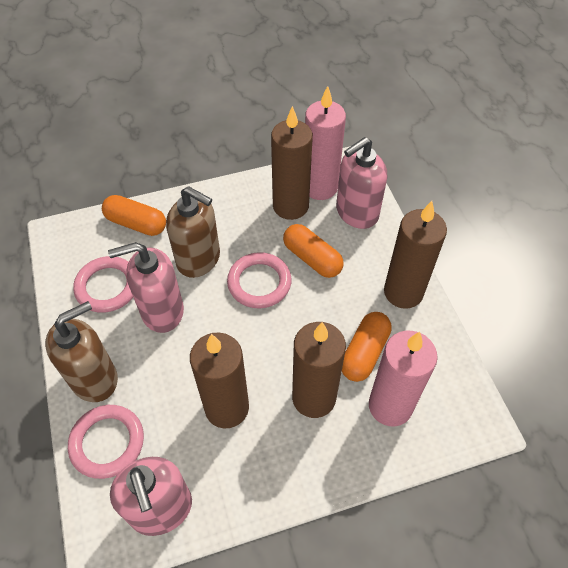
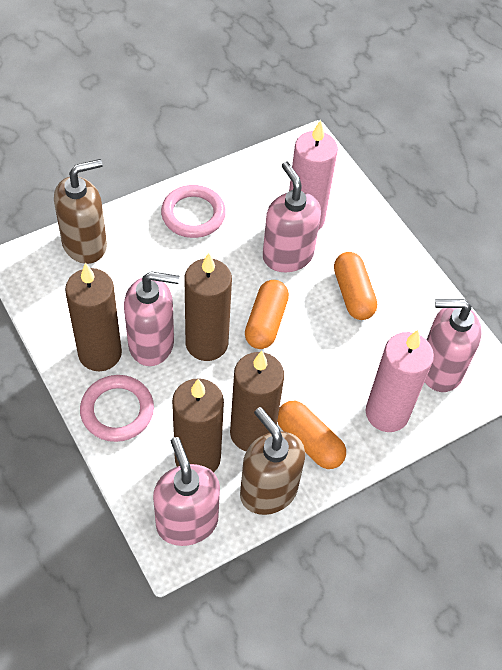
pink ring: 3 -> 2
pink soap dispenser: 3 -> 4

